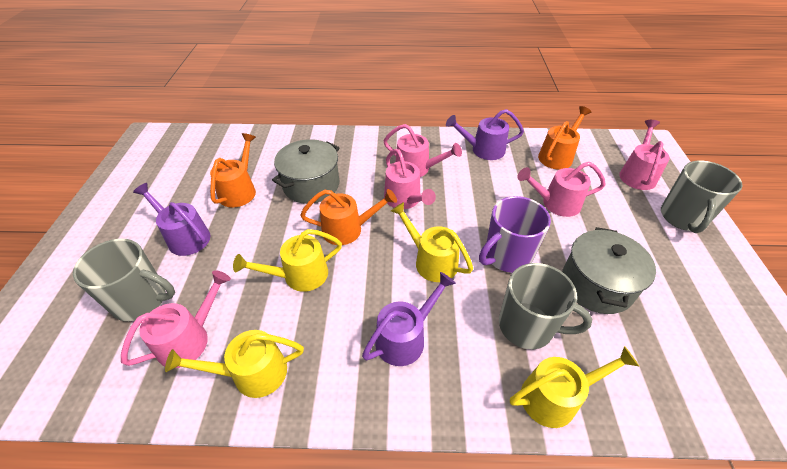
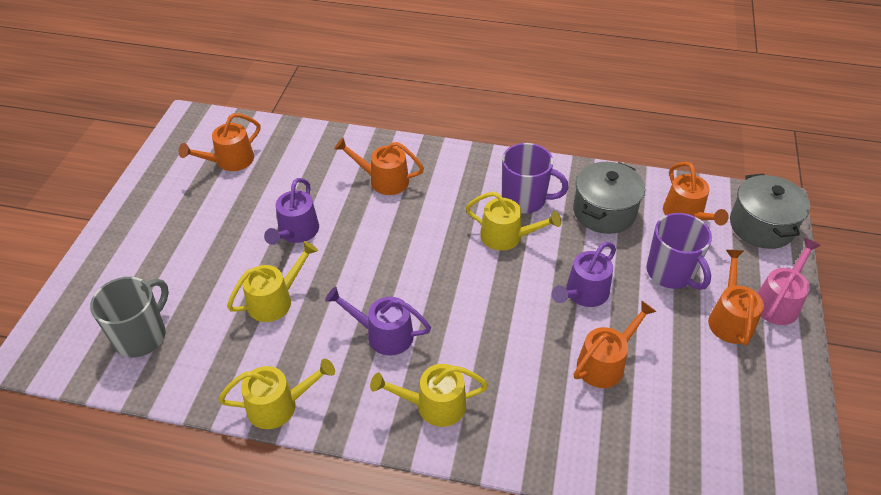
grey mug: 3 -> 1
orange watering can: 3 -> 5
pink watering can: 5 -> 1
purple mug: 1 -> 2

